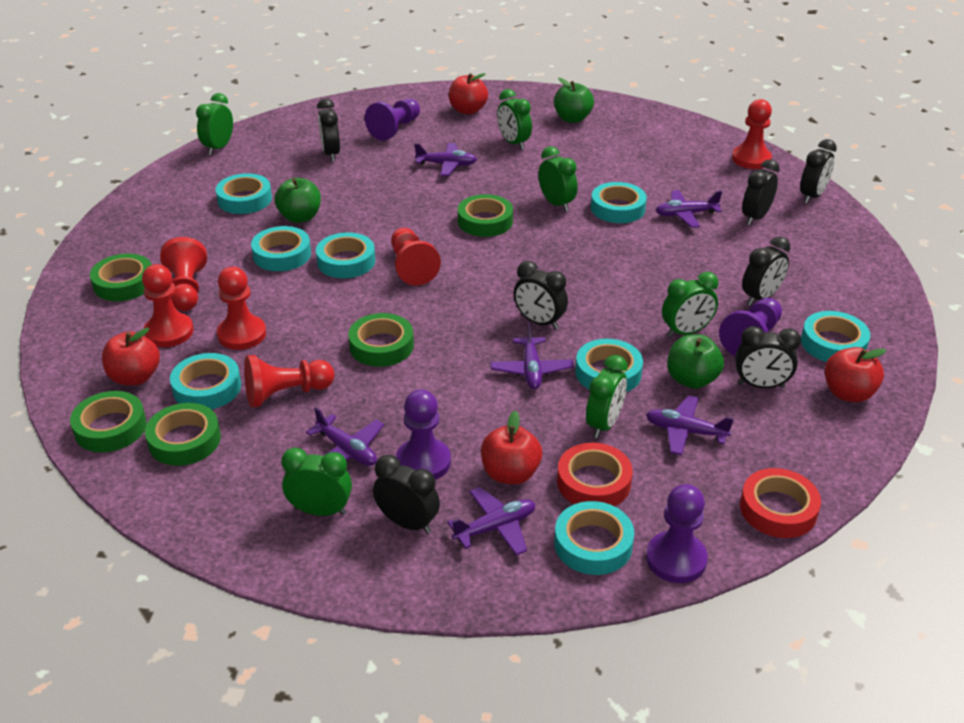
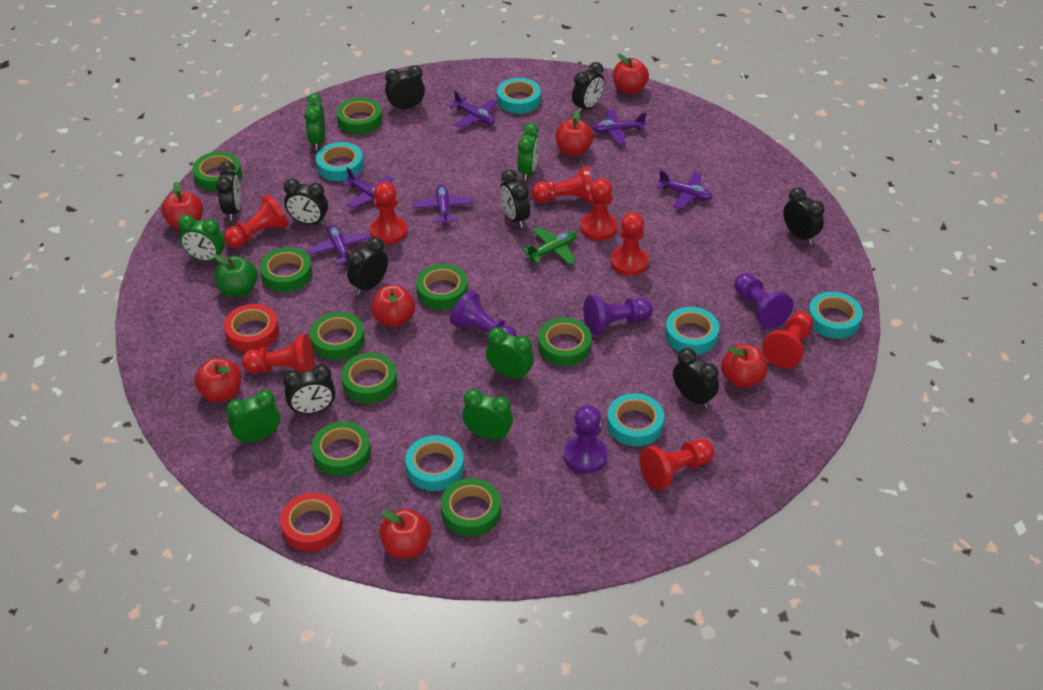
black clock: 7 -> 9
green apple: 3 -> 1
green plane: 0 -> 1
green tape: 5 -> 9
red apple: 4 -> 7
red pawn: 6 -> 8
turquoise tape: 8 -> 6

